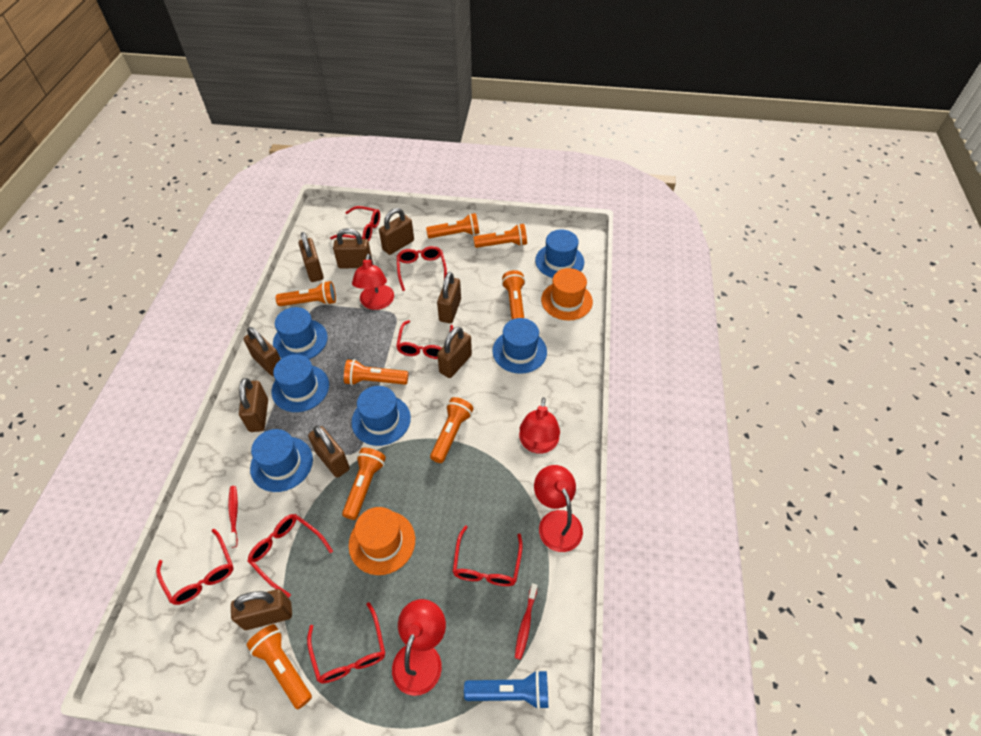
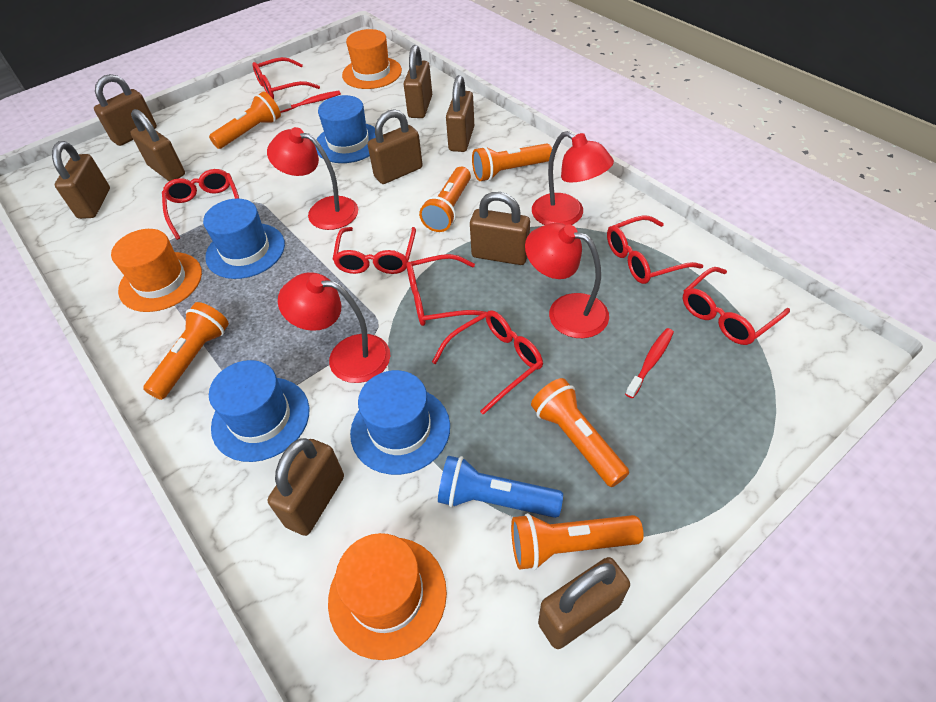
blue hat: 6 -> 4
orange flashlight: 8 -> 6
orange hat: 2 -> 3

